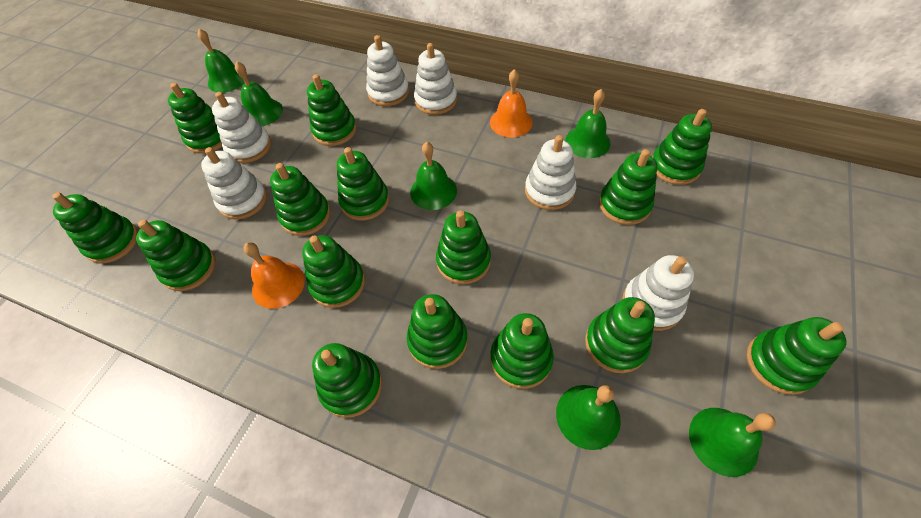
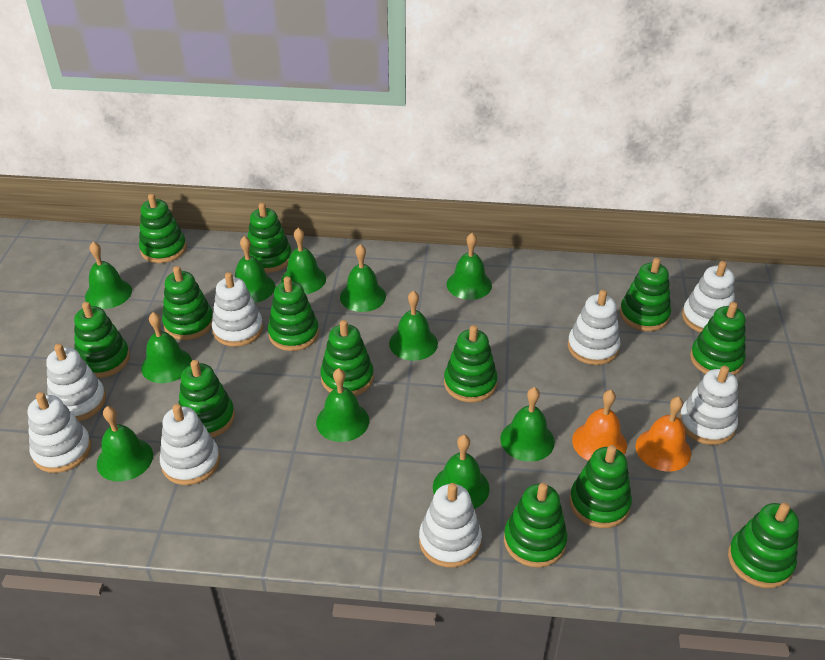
green bell: 6 -> 11
green stacking toy: 15 -> 13
white stacking toy: 6 -> 8

